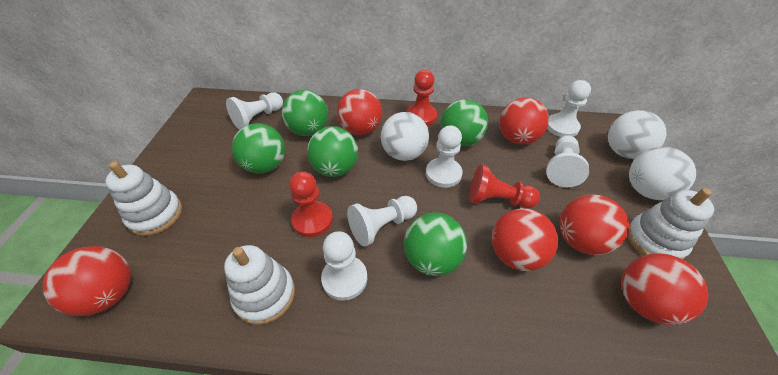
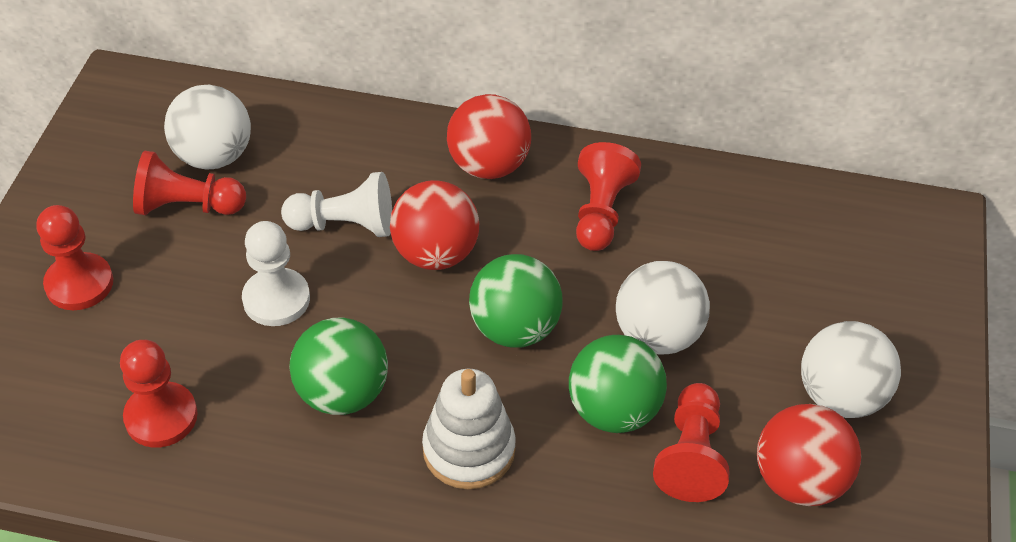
green ball: 5 -> 3
red ball: 6 -> 3
red pawn: 3 -> 5
white pawn: 6 -> 2
white stacking toy: 3 -> 1

